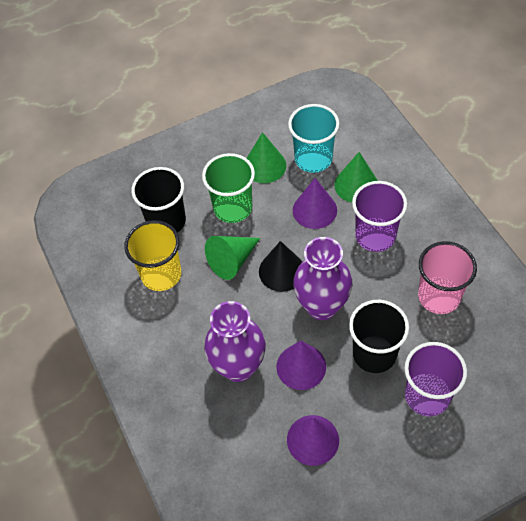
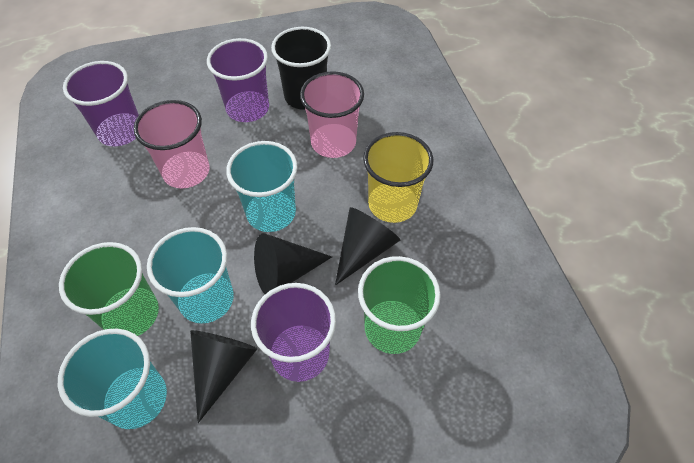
black cone: 1 -> 3
black cup: 2 -> 1
green cone: 3 -> 0
green cup: 1 -> 2
pink cup: 1 -> 2
purple cone: 3 -> 0
purple cup: 2 -> 3
purple vase: 2 -> 0
turquoise cup: 1 -> 3

